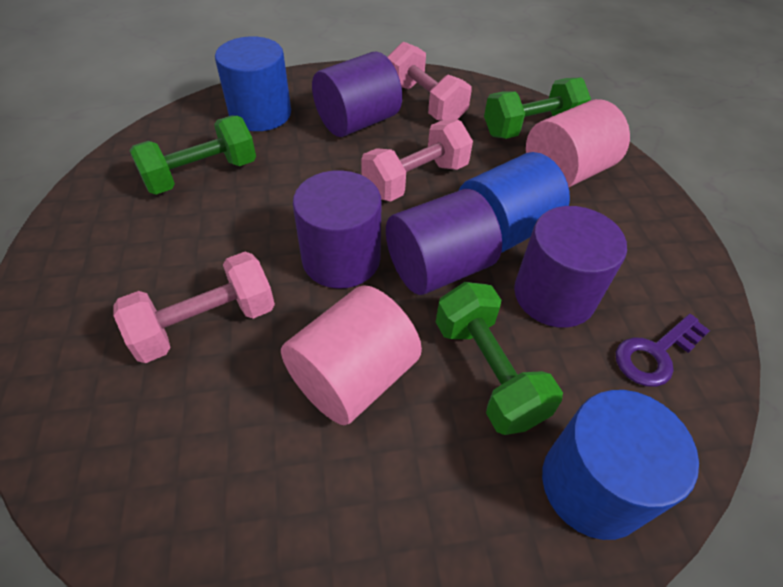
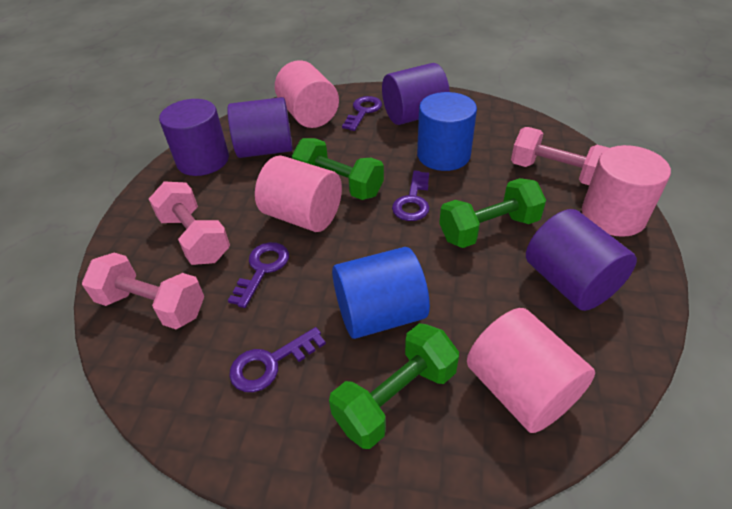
blue cylinder: 3 -> 2
pink cylinder: 2 -> 4
purple key: 1 -> 4

